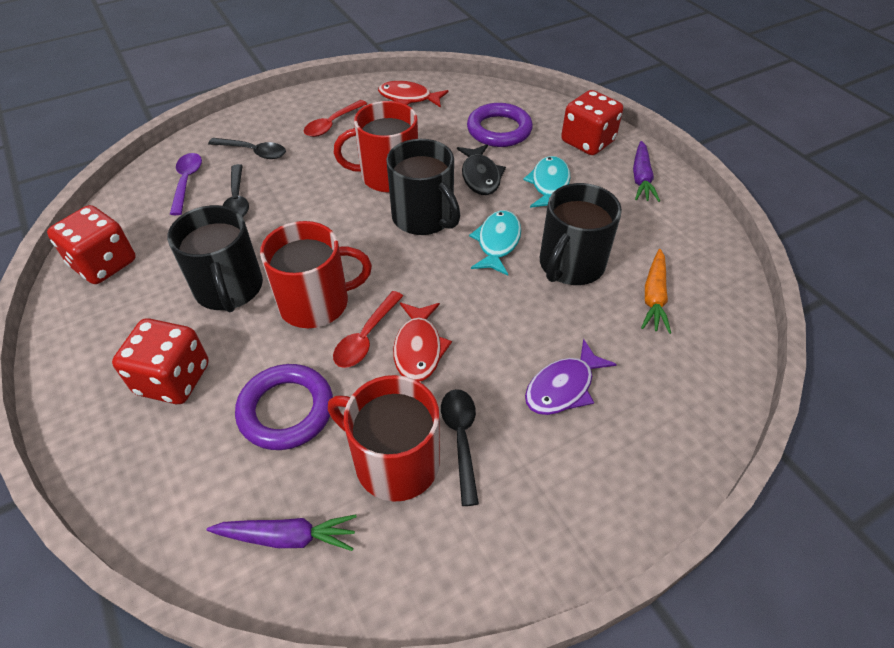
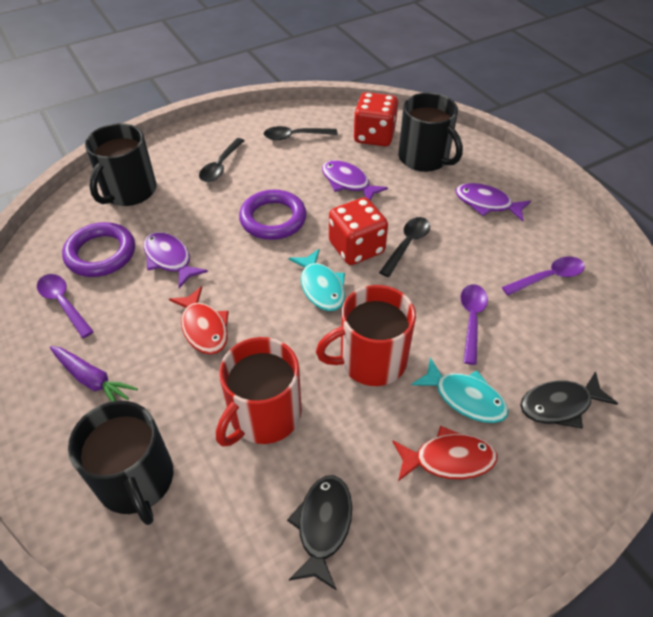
black fish: 1 -> 2
orange carrot: 1 -> 0
purple carrot: 2 -> 1
purple fish: 1 -> 3
purple spoon: 1 -> 3
red dice: 3 -> 2
red mug: 3 -> 2
red spoon: 2 -> 0

